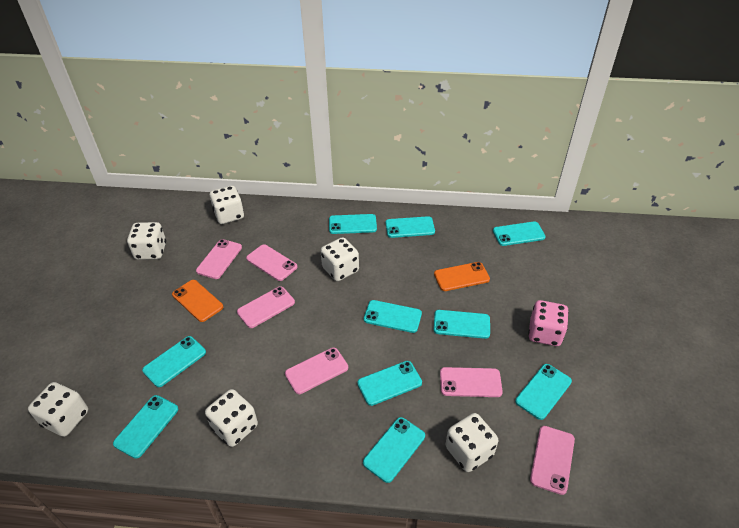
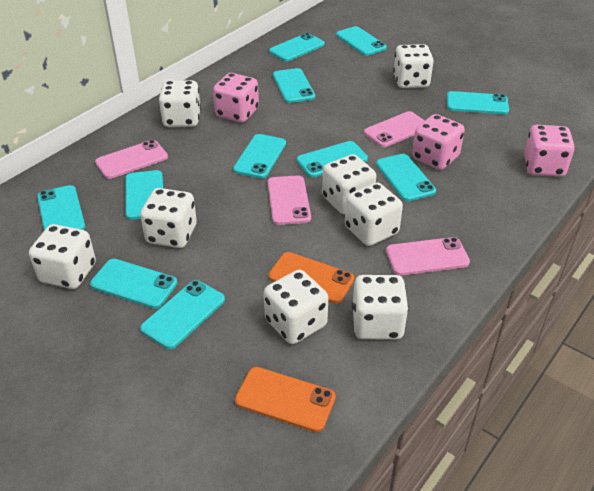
pink dice: 1 -> 3
pink phone: 6 -> 4
turquoise phone: 10 -> 11
white dice: 6 -> 8

